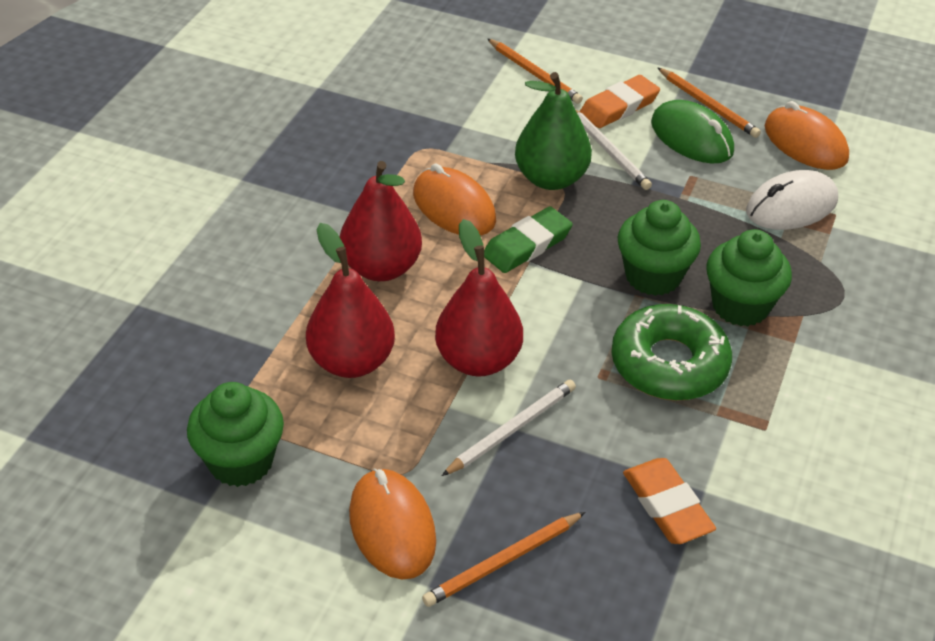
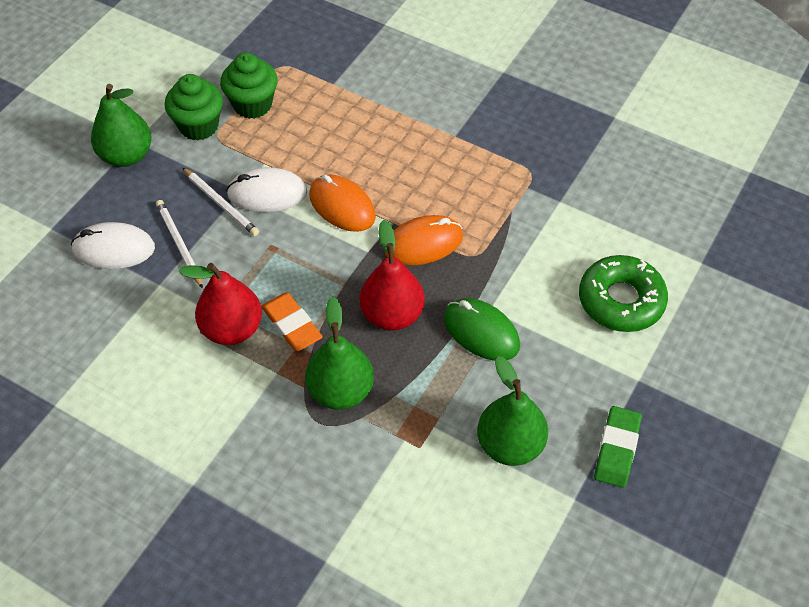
green cupcake: 3 -> 2
green pear: 1 -> 3
orange eraser: 2 -> 1
orange mouse: 3 -> 2
orange pencil: 3 -> 0
red pear: 3 -> 2
white mouse: 1 -> 2

